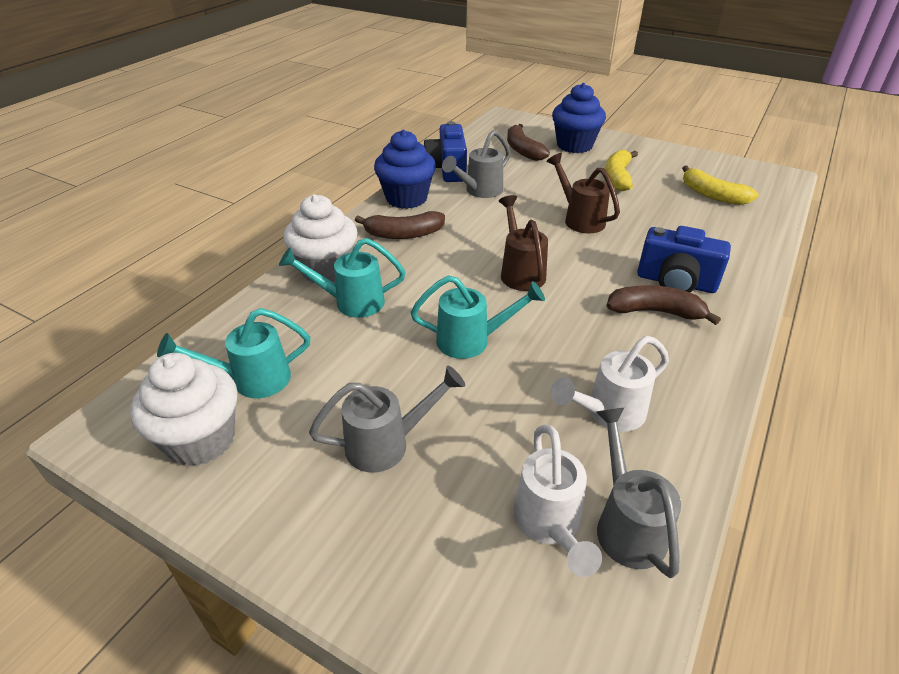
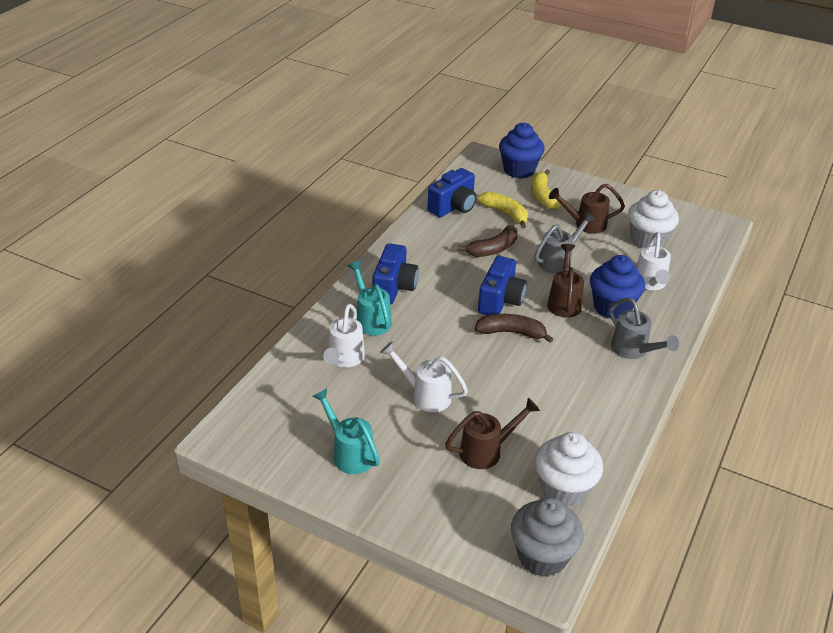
blue camera: 2 -> 3
brown banana: 3 -> 2
brown watering can: 2 -> 3
grey cupcake: 0 -> 1
grey watering can: 3 -> 2
turquoise watering can: 3 -> 2
white watering can: 2 -> 3

